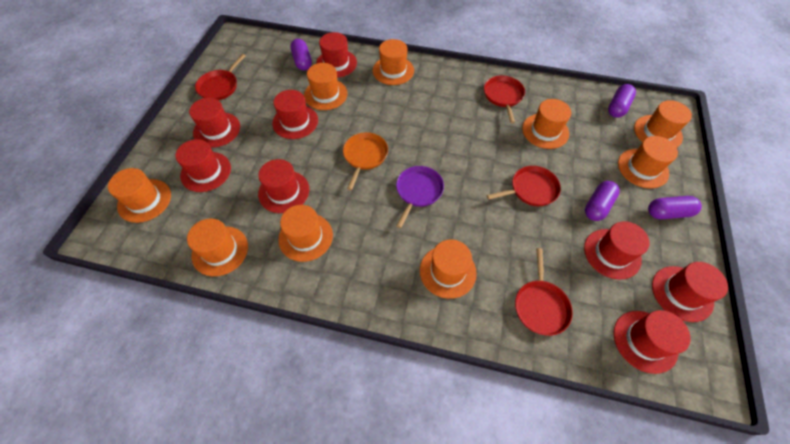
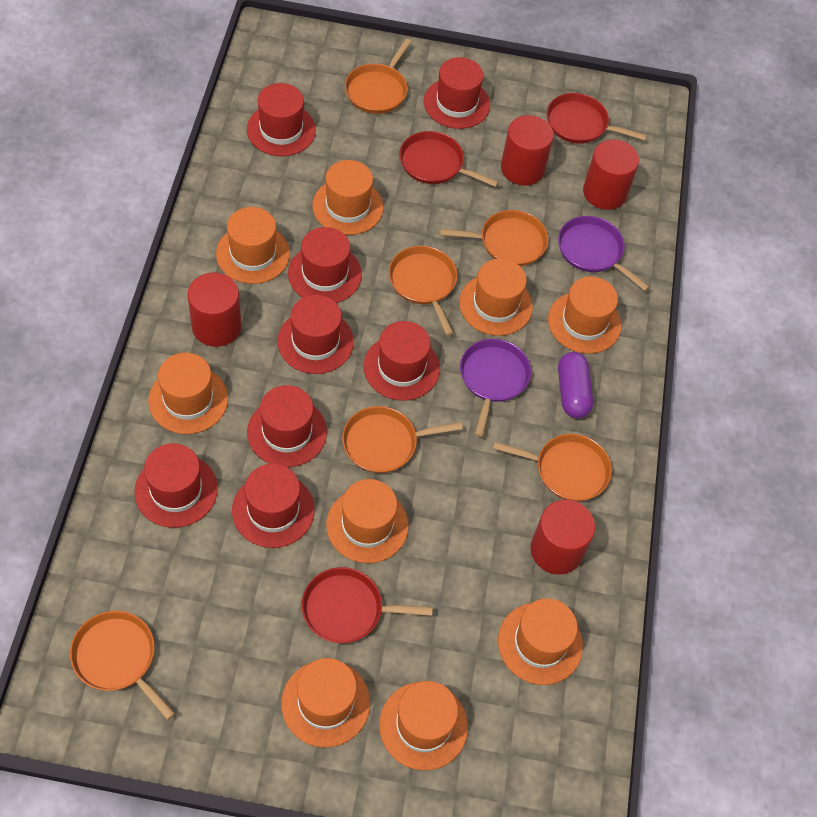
orange pan: 1 -> 6
purple capsule: 4 -> 1
purple pan: 1 -> 2
red cylinder: 0 -> 4
red pan: 4 -> 3

